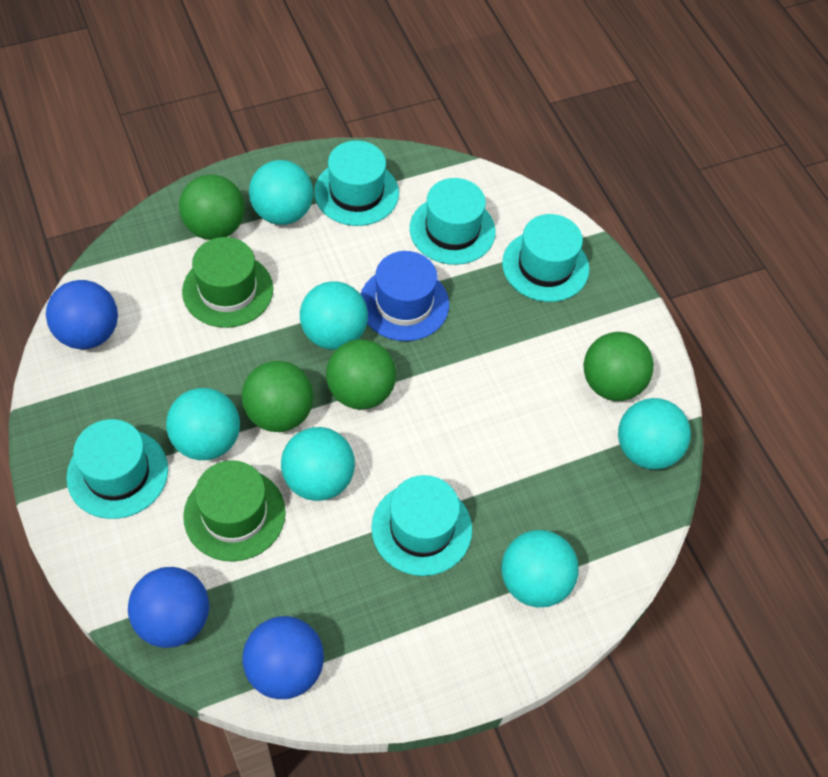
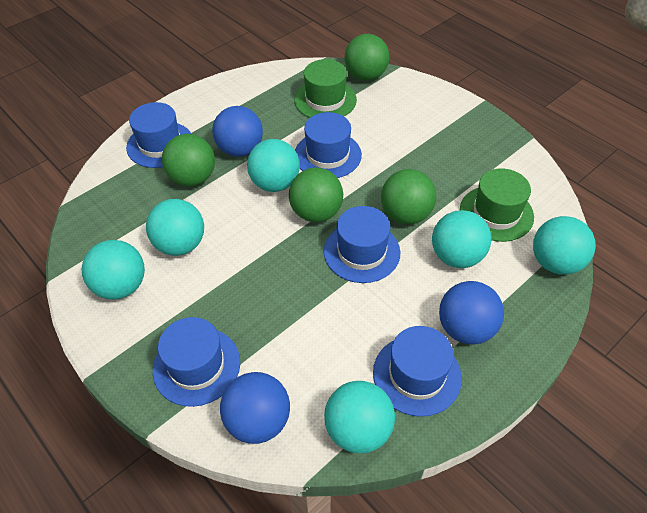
blue hat: 1 -> 5
turquoise hat: 5 -> 0

